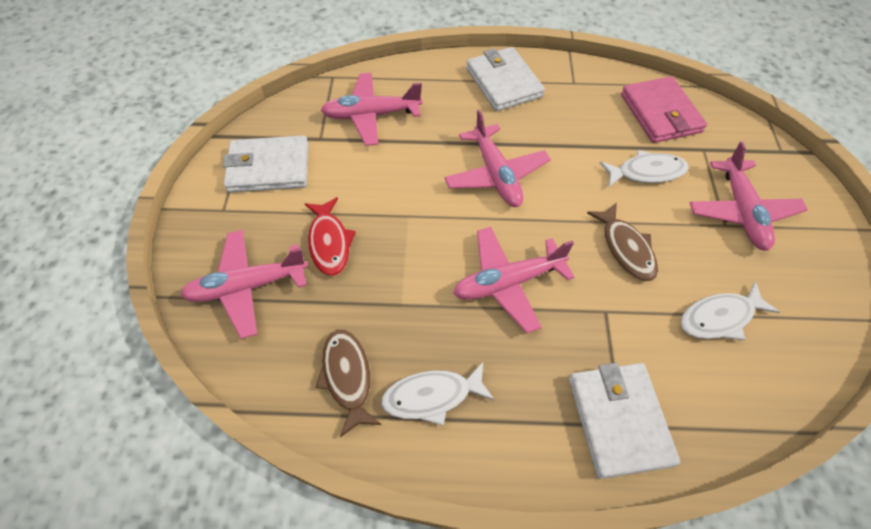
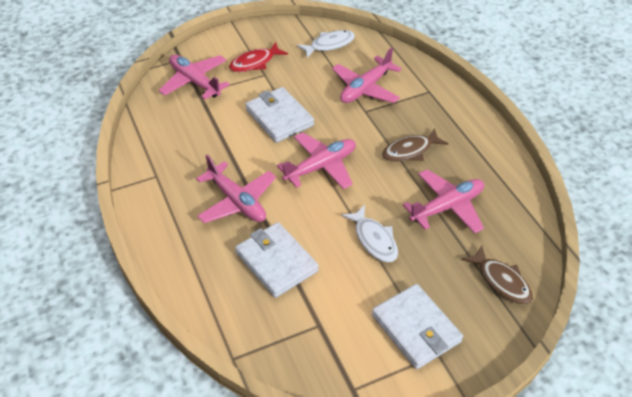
pink wallet: 1 -> 0
white fish: 3 -> 2

